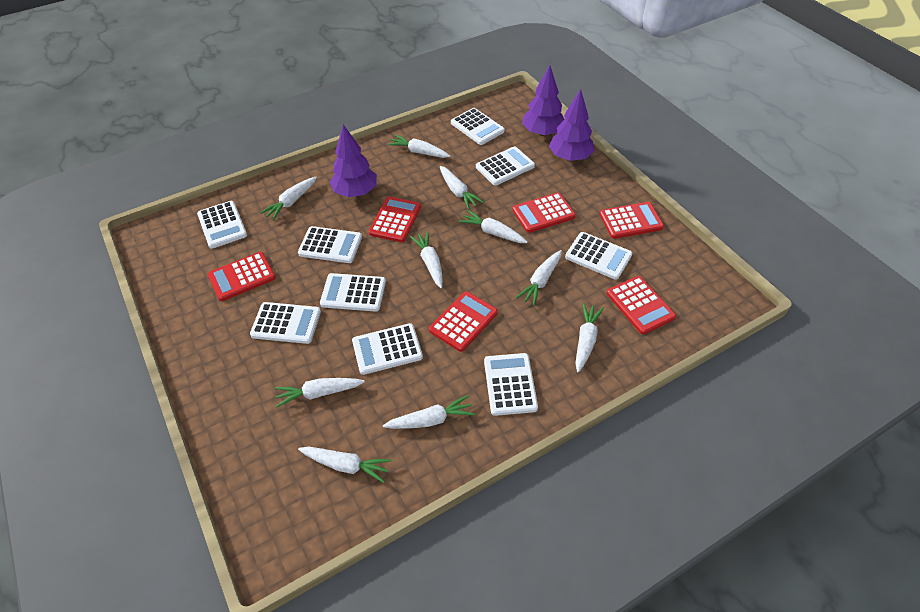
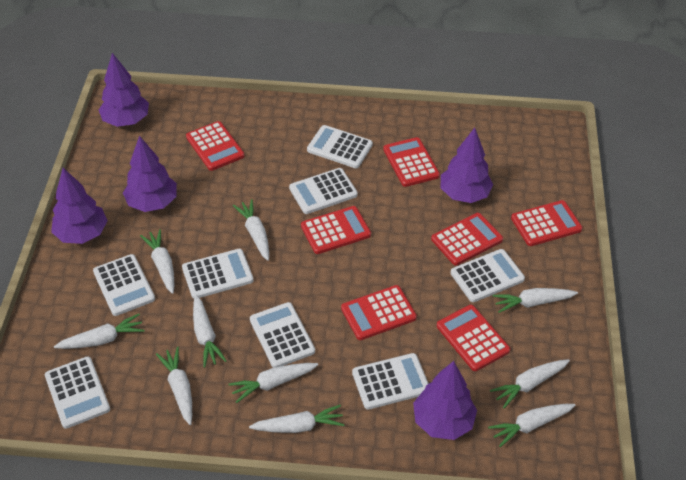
purple tree: 3 -> 5
red calculator: 6 -> 7
white calculator: 9 -> 8

